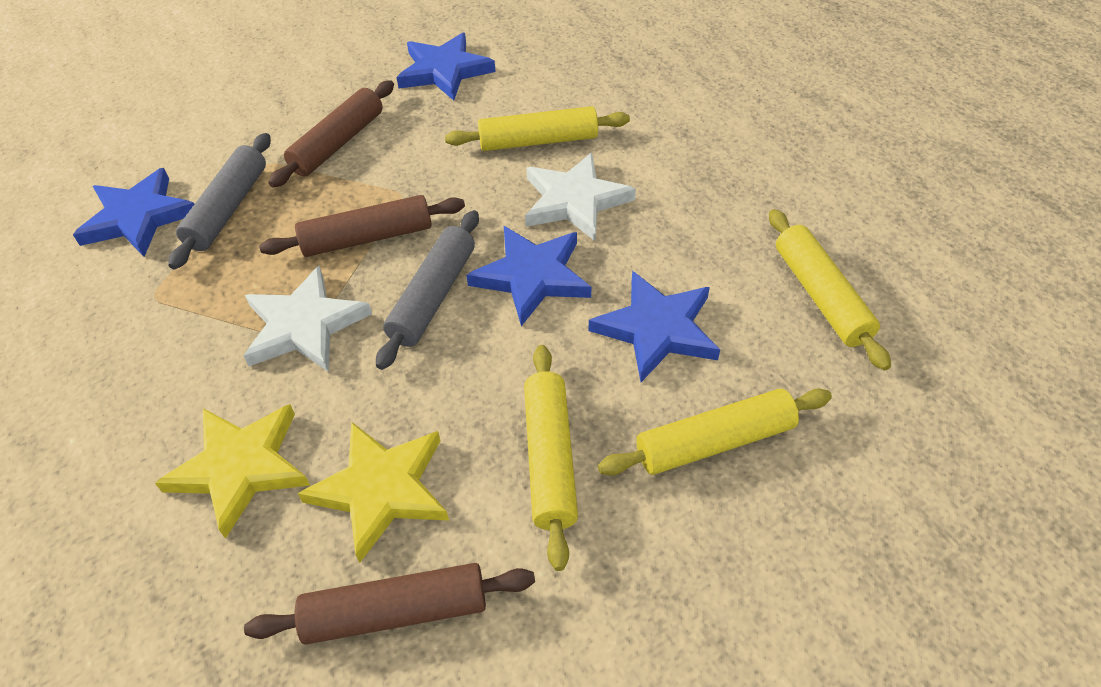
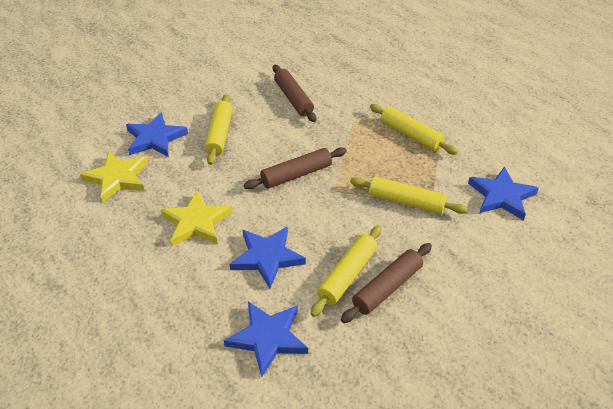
grey rolling pin: 2 -> 0
white star: 2 -> 0

